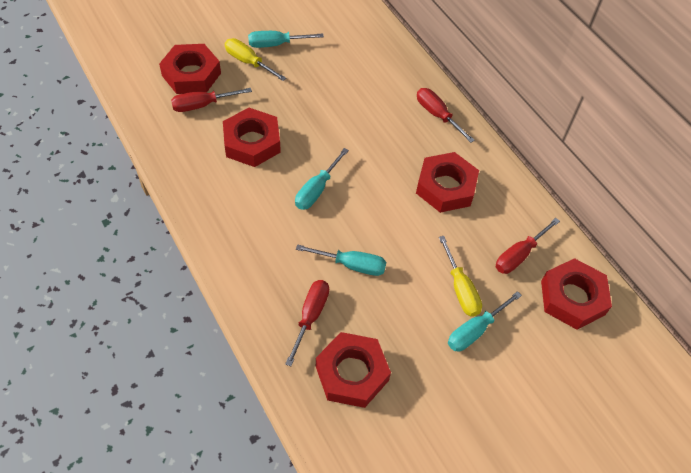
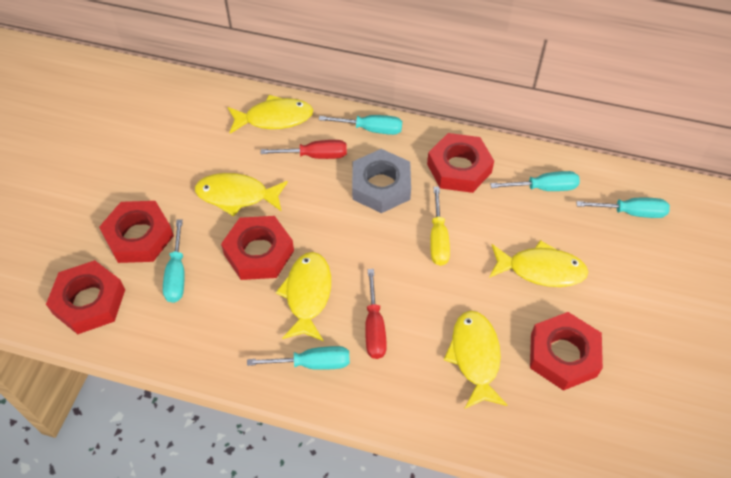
grey nut: 0 -> 1
red screwdriver: 4 -> 2
turquoise screwdriver: 4 -> 5
yellow fish: 0 -> 5
yellow screwdriver: 2 -> 1

